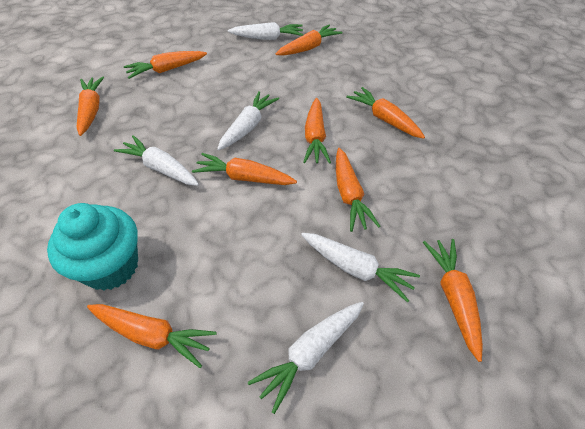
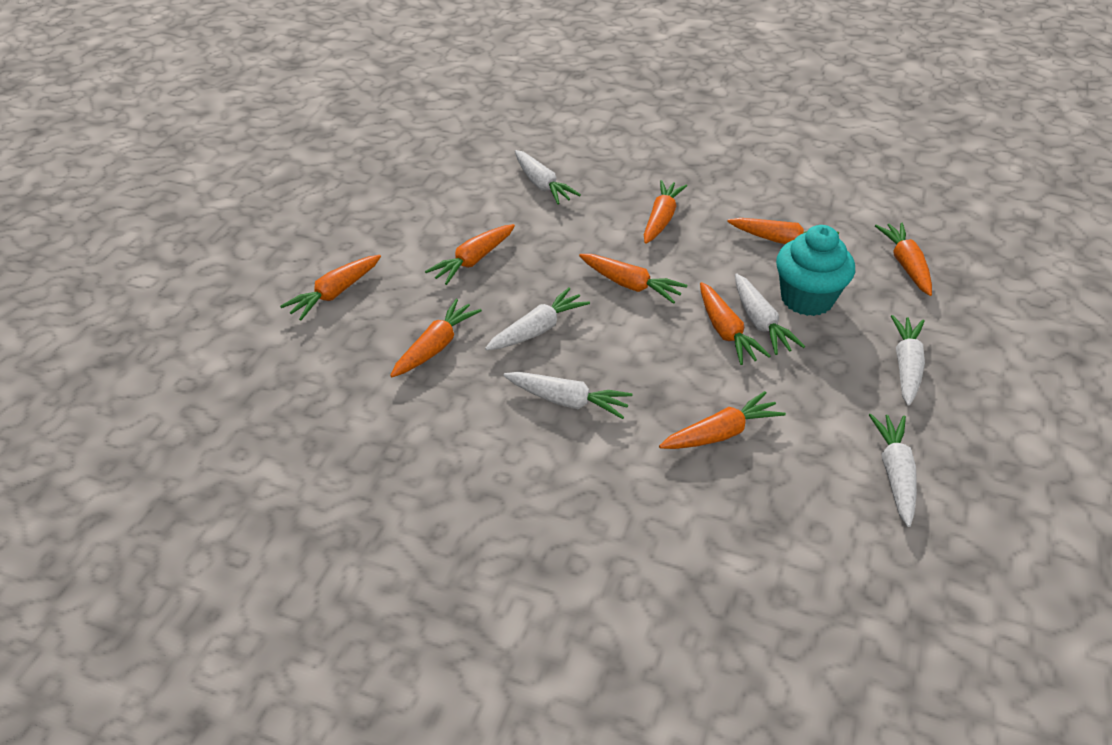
white carrot: 5 -> 6

